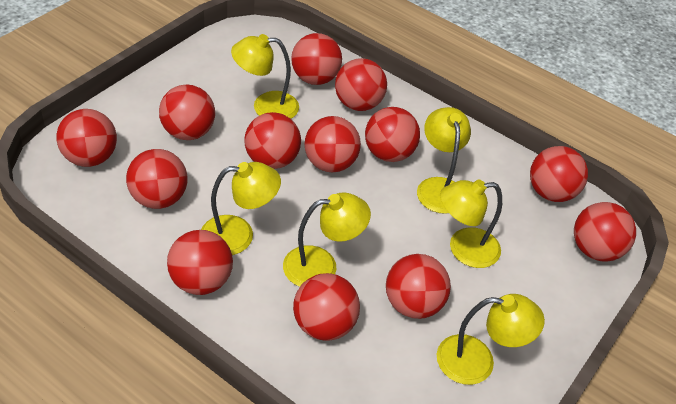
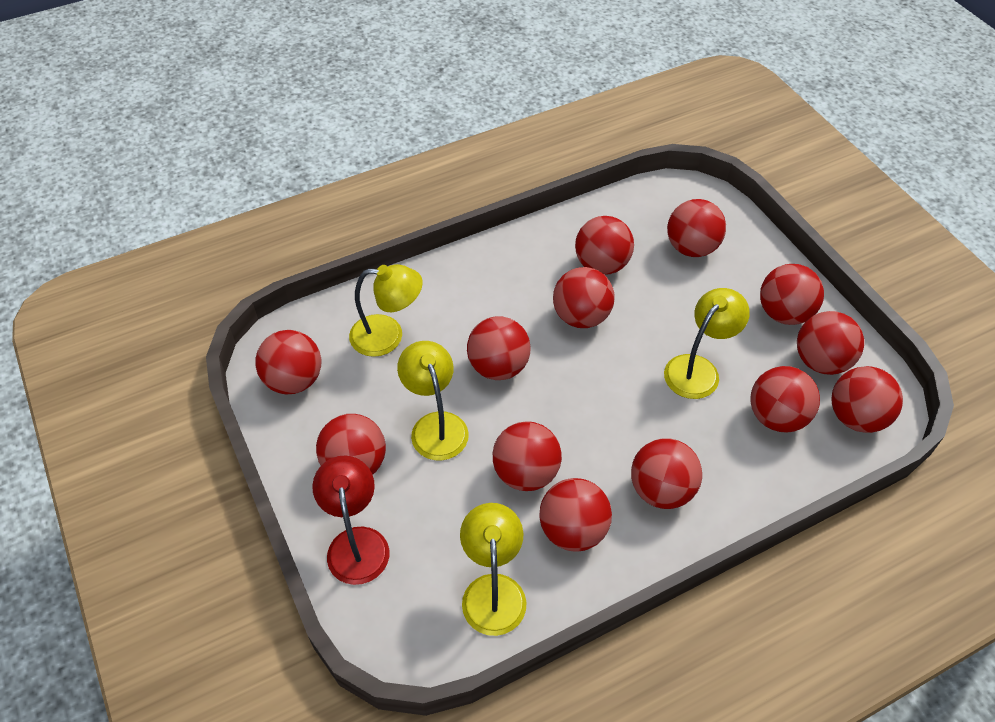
red lamp: 0 -> 1
yellow lamp: 6 -> 4

